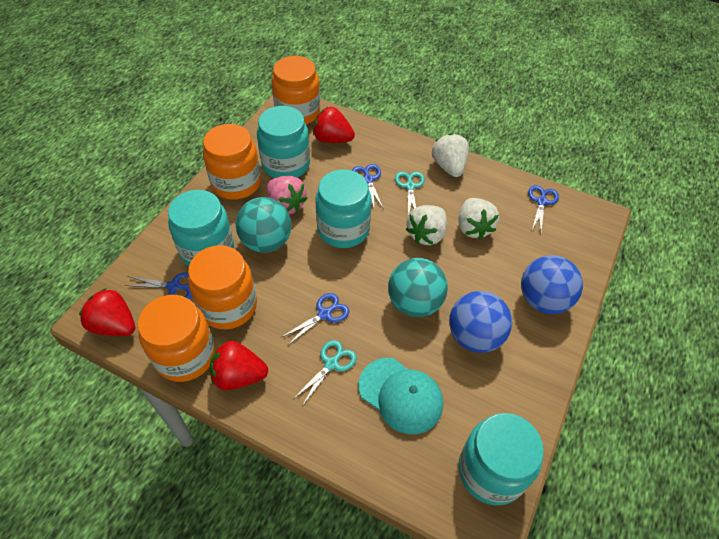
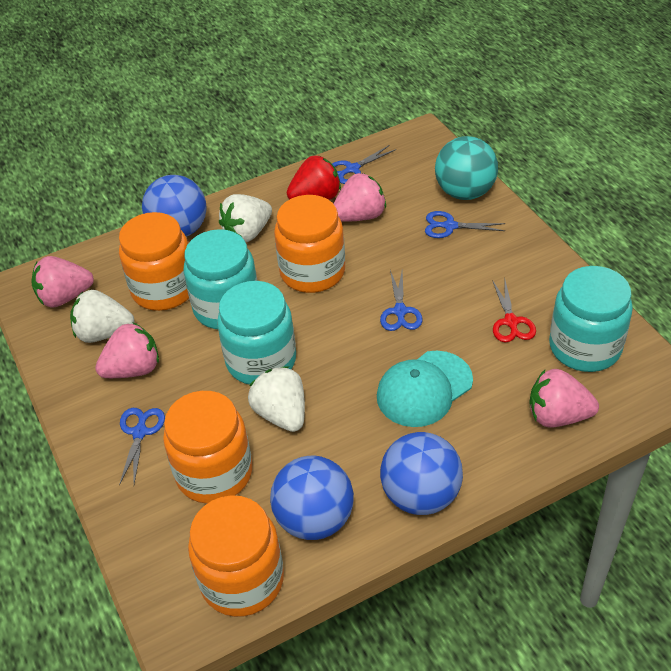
blue ball: 2 -> 3
pink strawberry: 1 -> 4
red scissors: 0 -> 1
red strawberry: 3 -> 1
turquoise ball: 2 -> 1
turquoise jar: 4 -> 3
turquoise scissors: 2 -> 0

